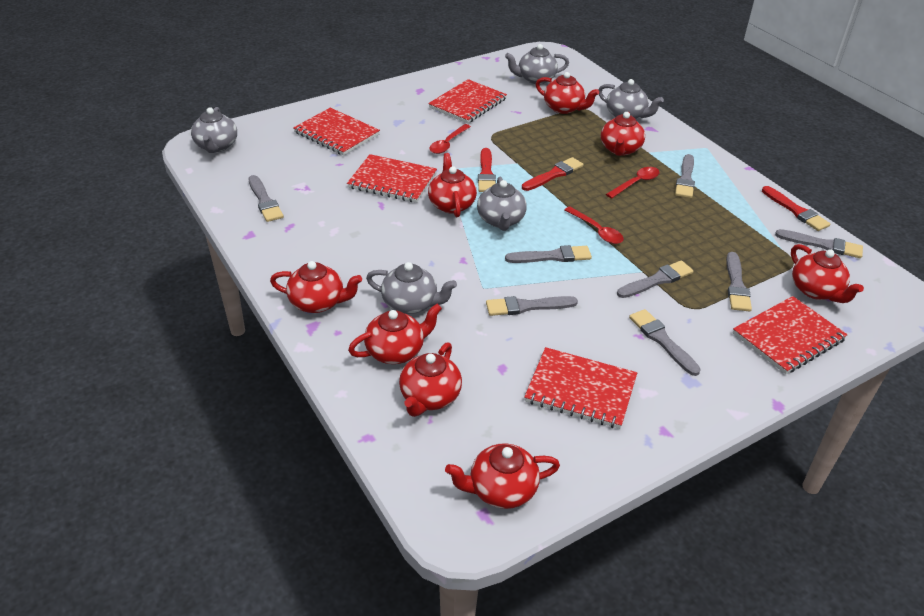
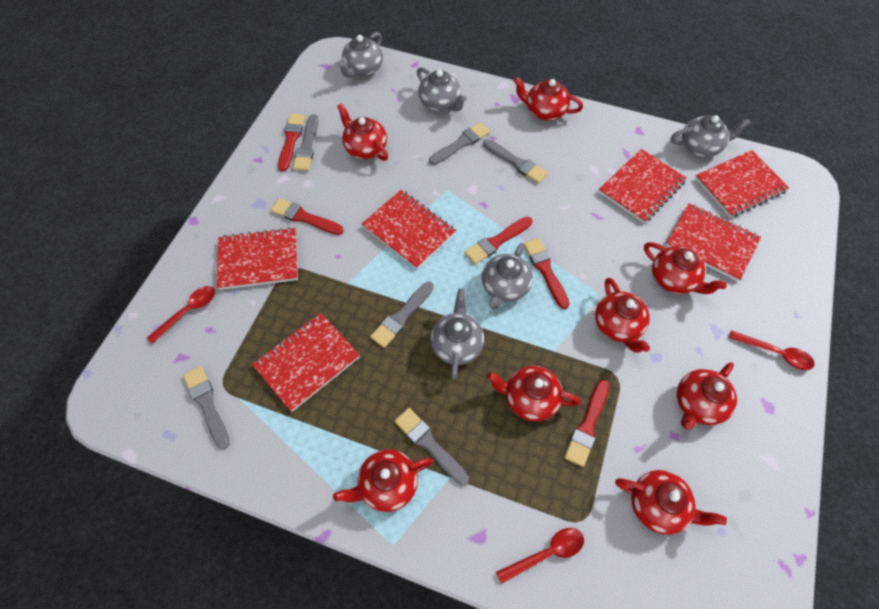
grey brush: 8 -> 6
red brush: 3 -> 5
red notebook: 5 -> 6

